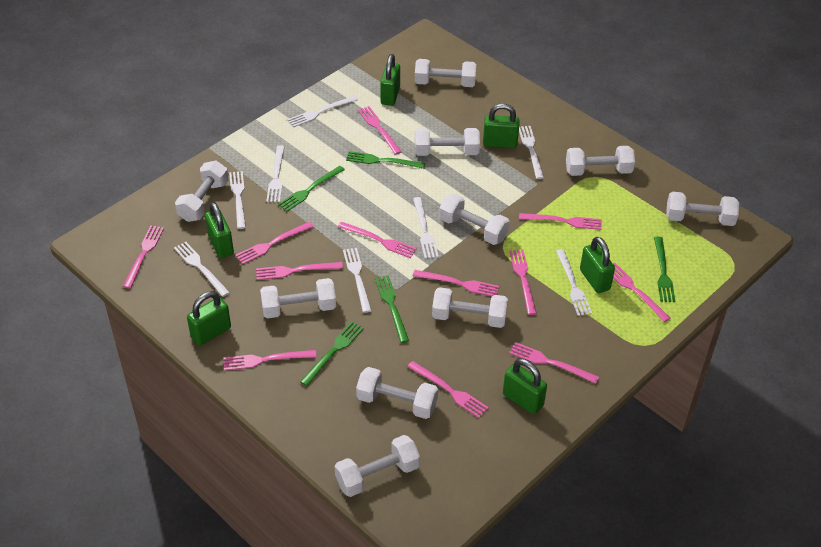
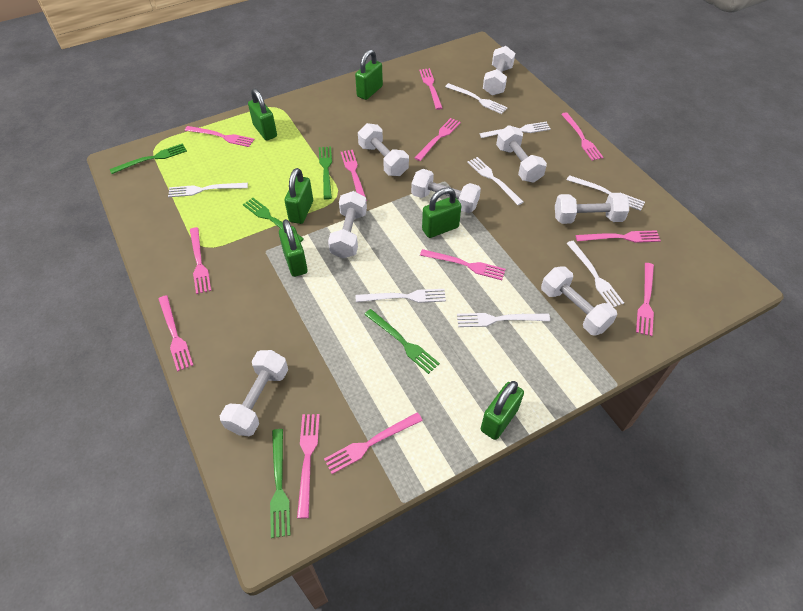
white dumbbell: 10 -> 8

